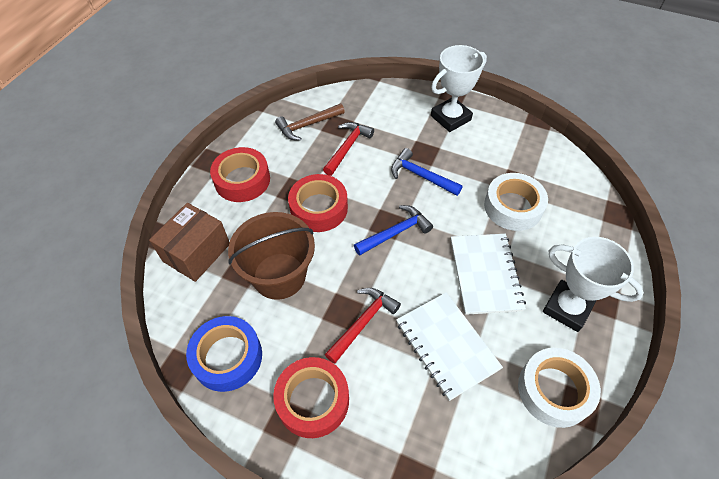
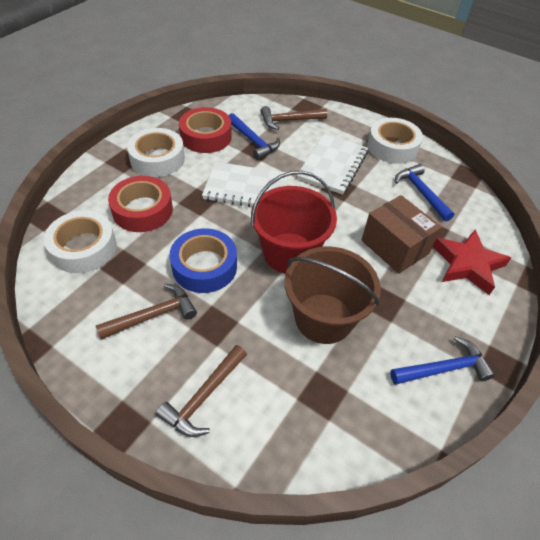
blue hammer: 2 -> 3
brown hammer: 1 -> 3
red bucket: 0 -> 1
red hammer: 2 -> 0
red star: 0 -> 1
red tape: 3 -> 2
white tape: 2 -> 3
white trophy: 2 -> 0

